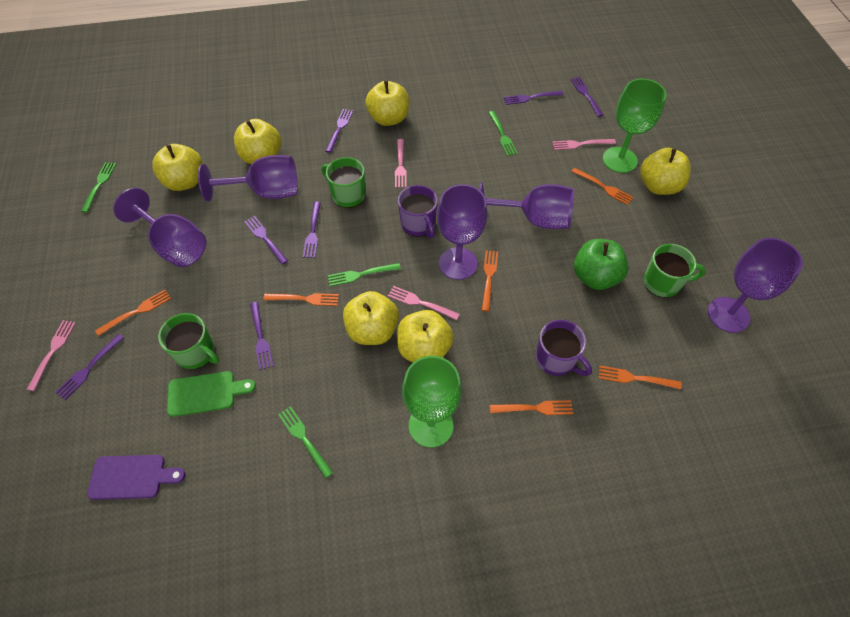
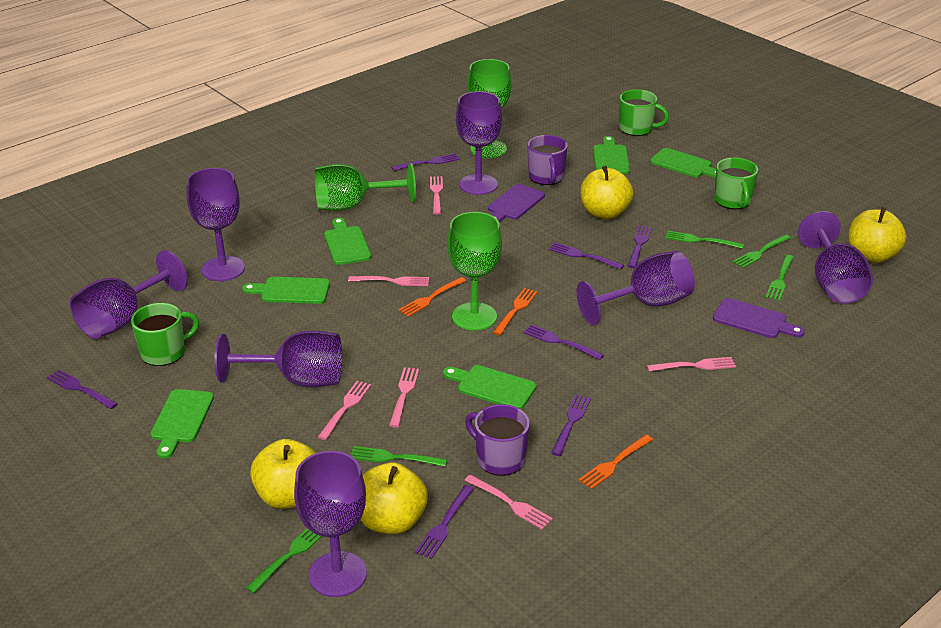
green apple: 1 -> 0
green cutting board: 1 -> 6
green fork: 4 -> 5
green goblet: 2 -> 3
orange fork: 6 -> 3
pink fork: 4 -> 6
purple cutting board: 1 -> 2
purple goblet: 5 -> 7
yellow apple: 6 -> 4

